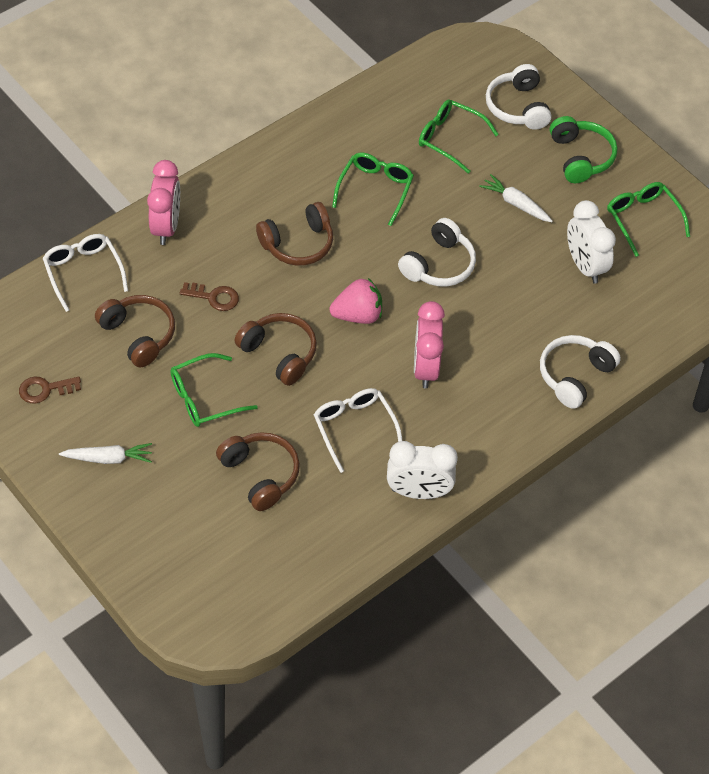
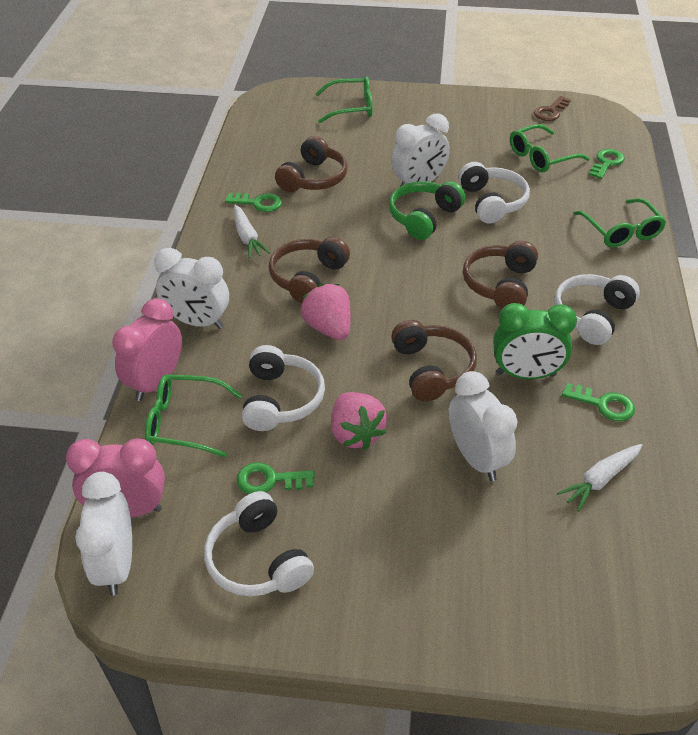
brown key: 2 -> 1
green clock: 0 -> 1
green key: 0 -> 4
pink strawberry: 1 -> 2
white clock: 2 -> 4
white glasses: 2 -> 0
white headphones: 3 -> 4

